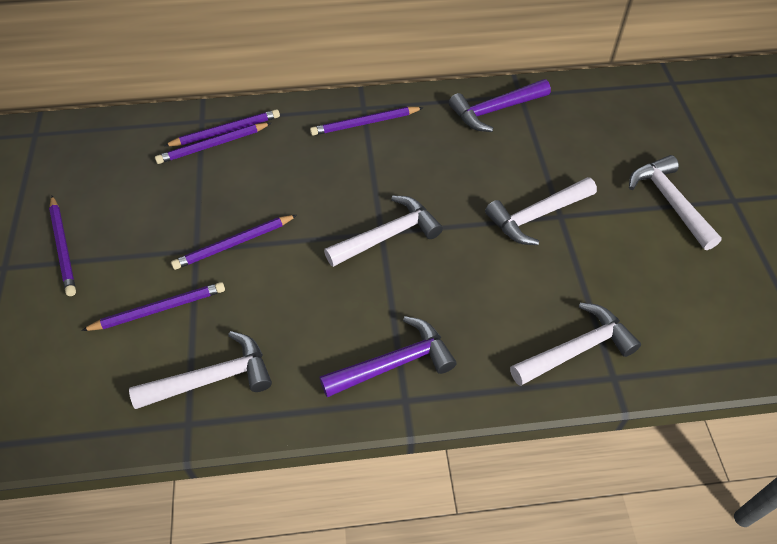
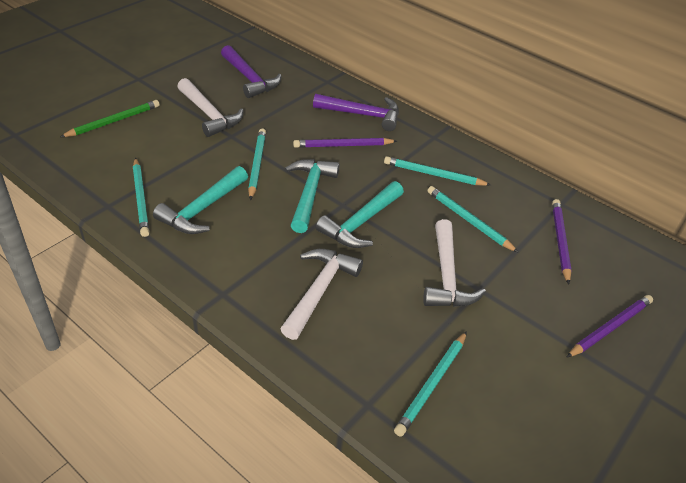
green pencil: 0 -> 1
purple pencil: 6 -> 3
turquoise hammer: 0 -> 3
turquoise pencil: 0 -> 5
white hammer: 5 -> 3

